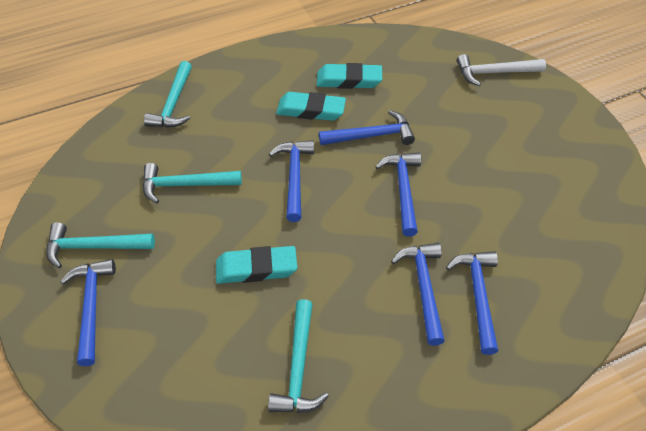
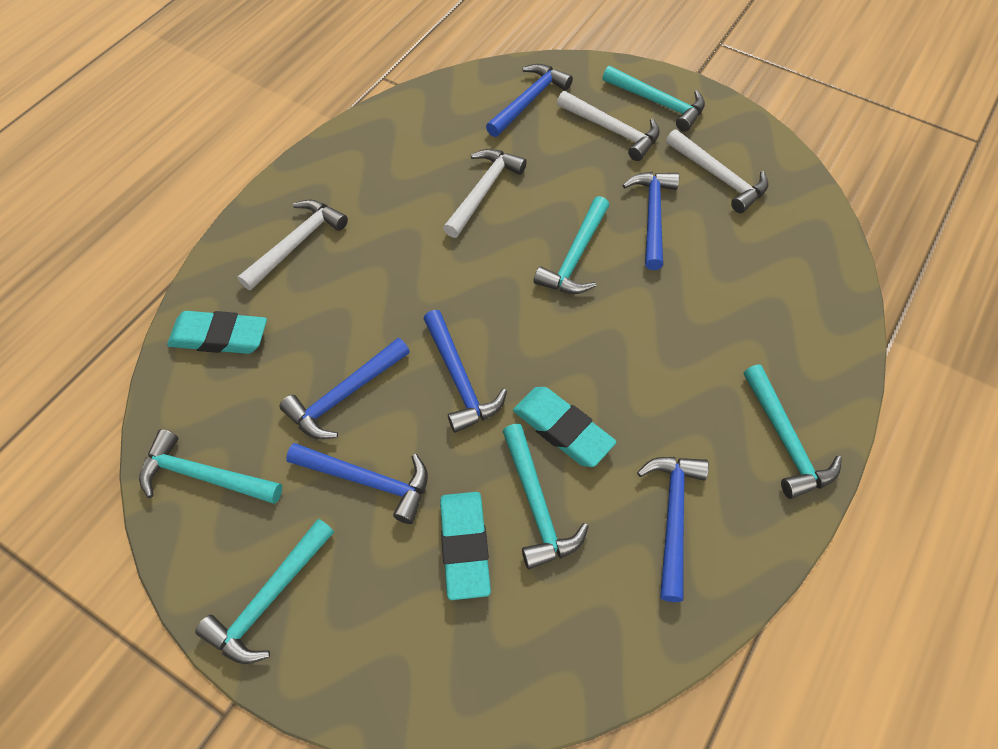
turquoise hammer: 4 -> 6
white hammer: 1 -> 4

